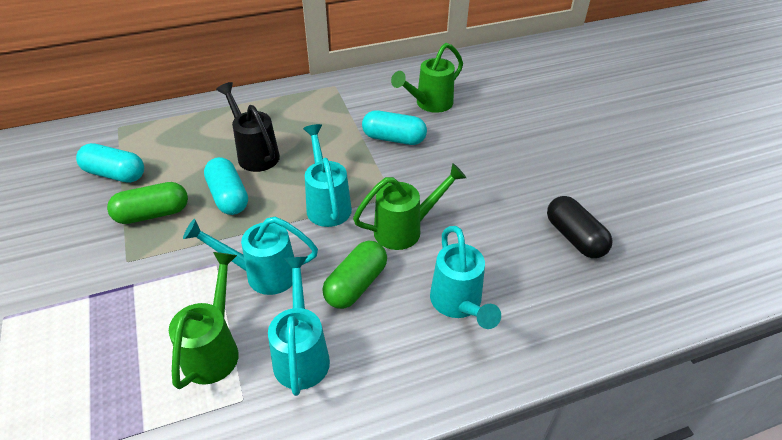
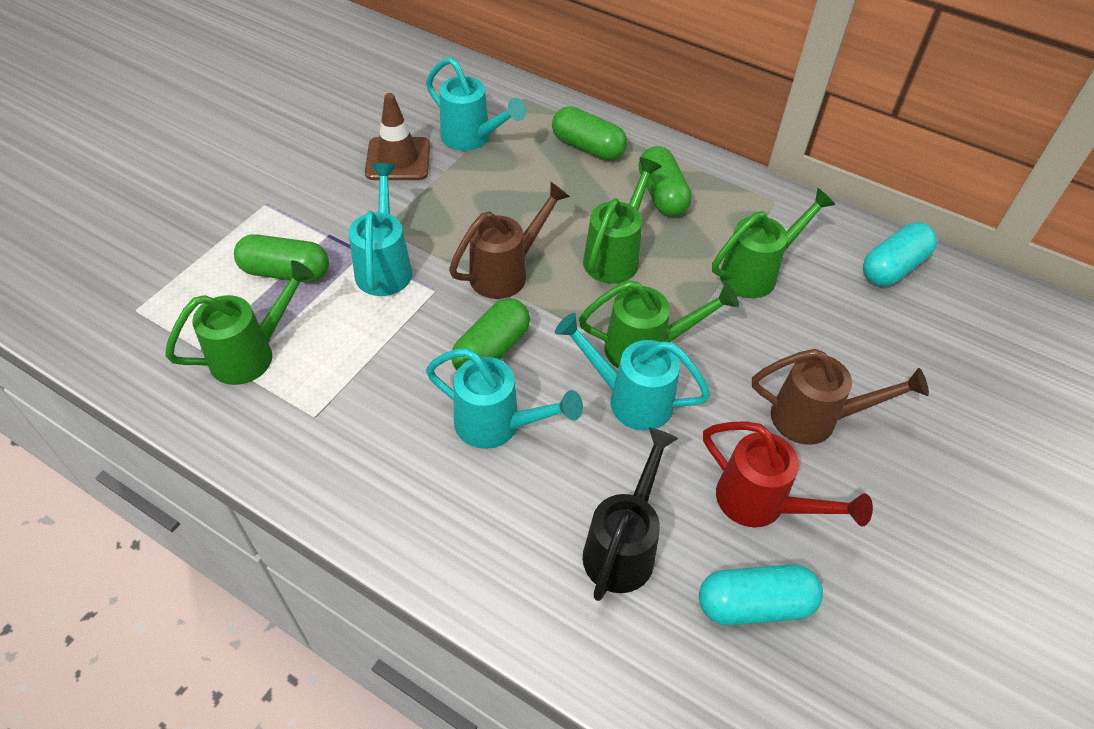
black capsule: 1 -> 0
brown traffic cone: 0 -> 1
brown watering can: 0 -> 2
green capsule: 2 -> 4
green watering can: 3 -> 4
red watering can: 0 -> 1
turquoise capsule: 3 -> 2

